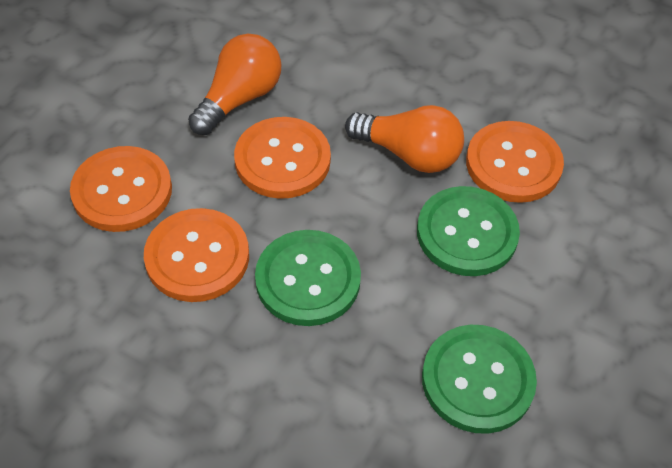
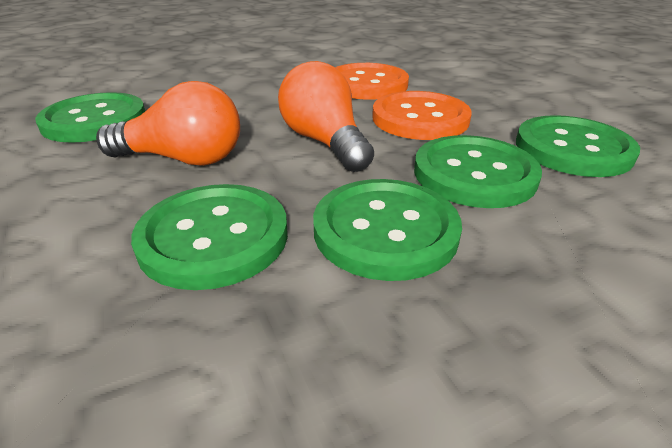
green button: 3 -> 5
orange button: 4 -> 2

